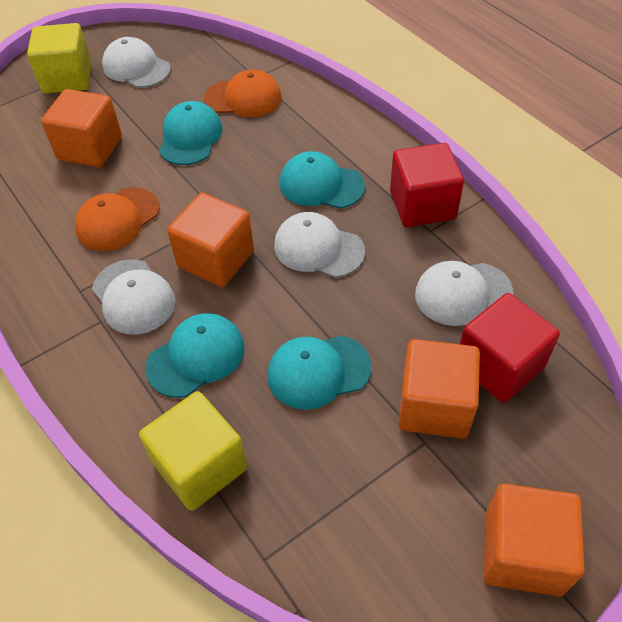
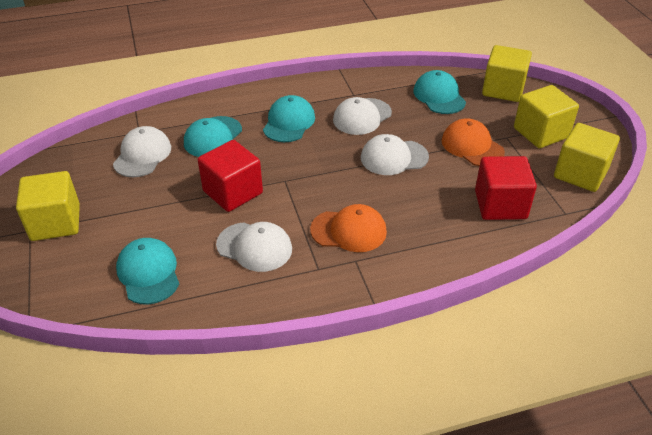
orange cube: 4 -> 0
yellow cube: 2 -> 4

